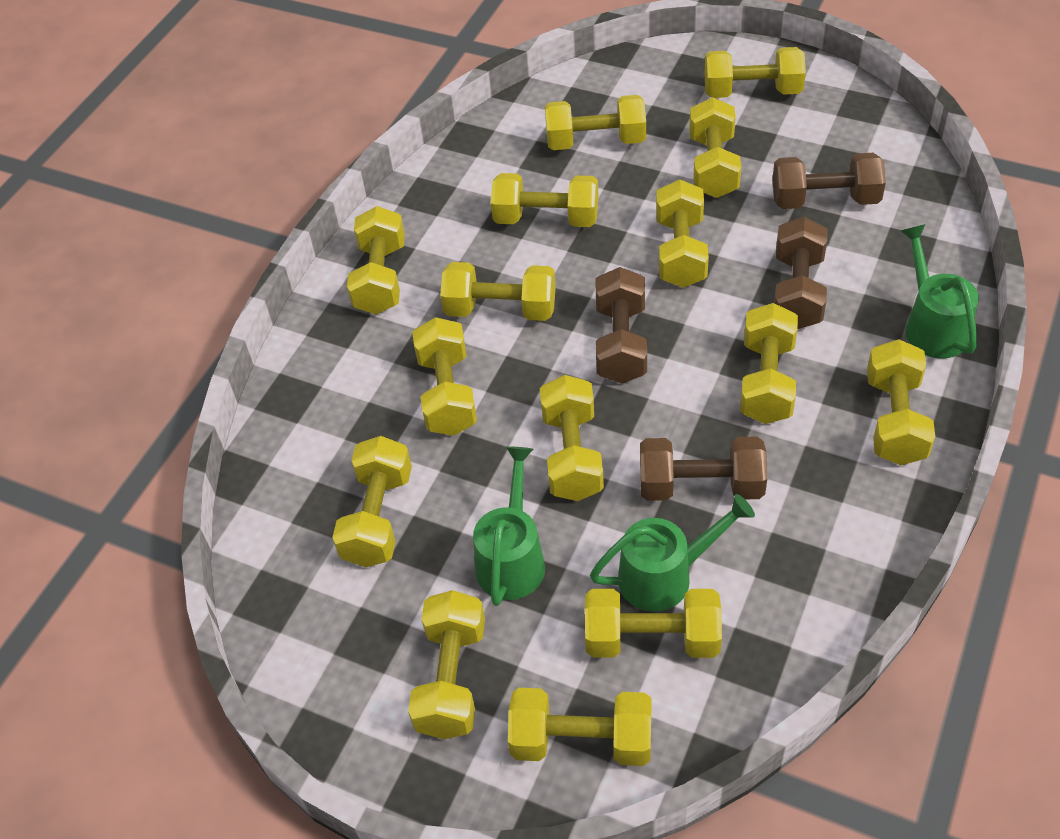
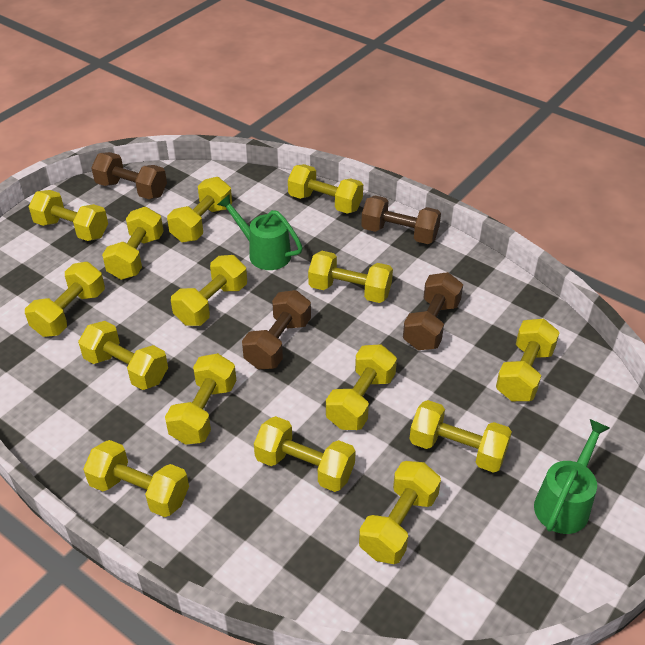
green watering can: 3 -> 2

